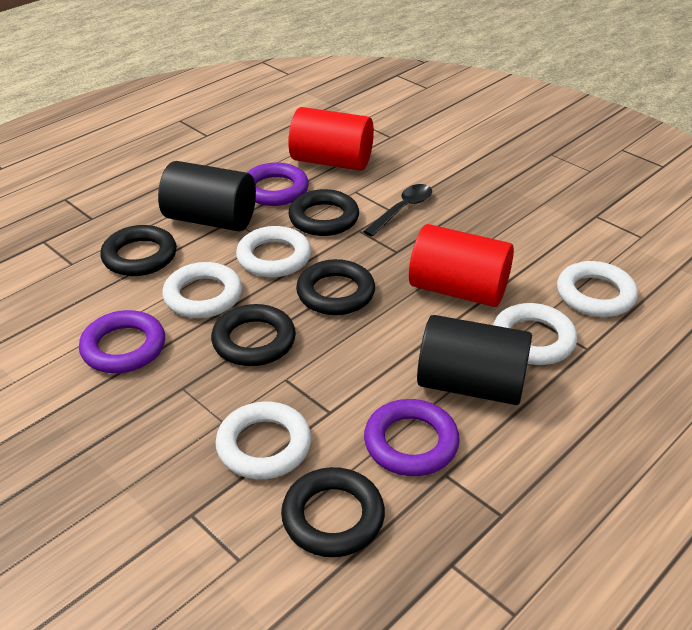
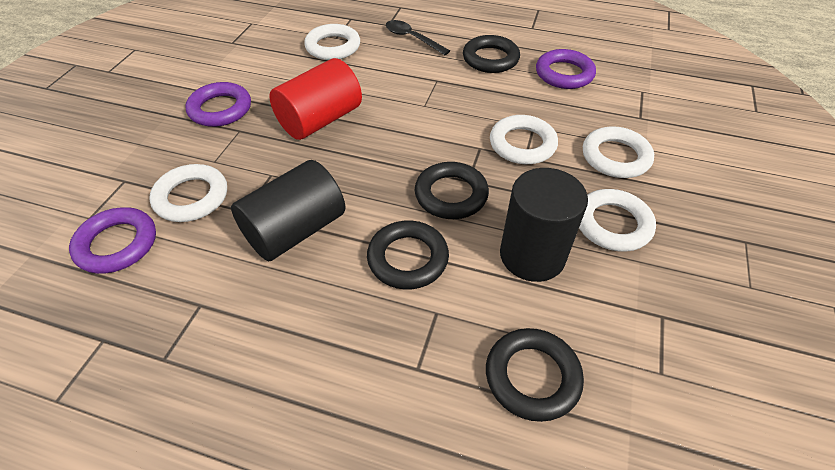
black ring: 5 -> 4
red cylinder: 2 -> 1

